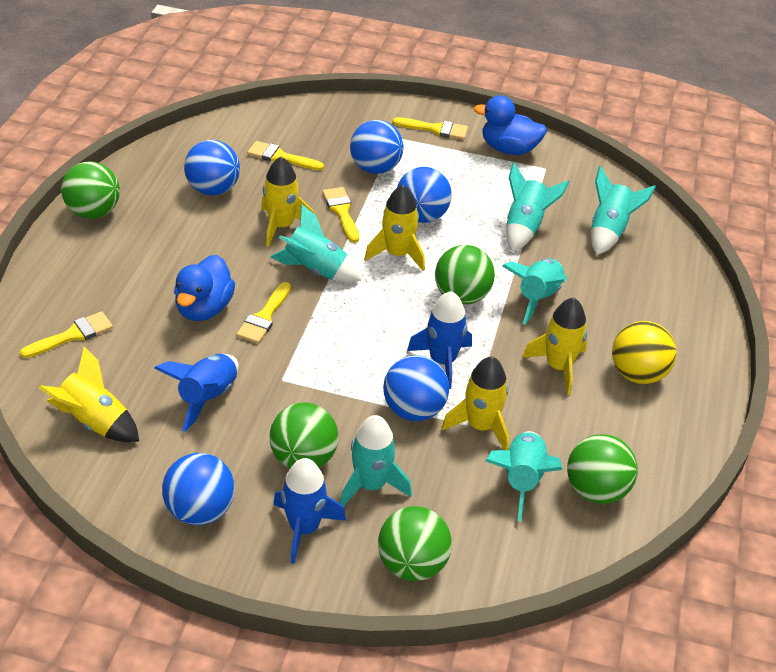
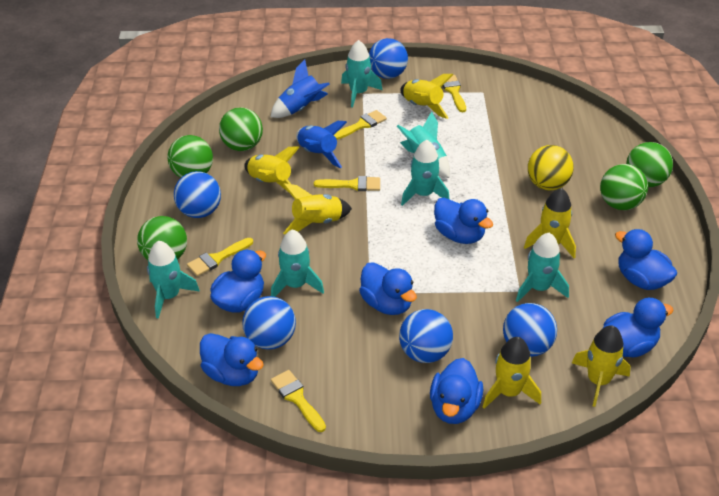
blue duck: 2 -> 7
blue rocket: 3 -> 2
yellow rocket: 5 -> 6

